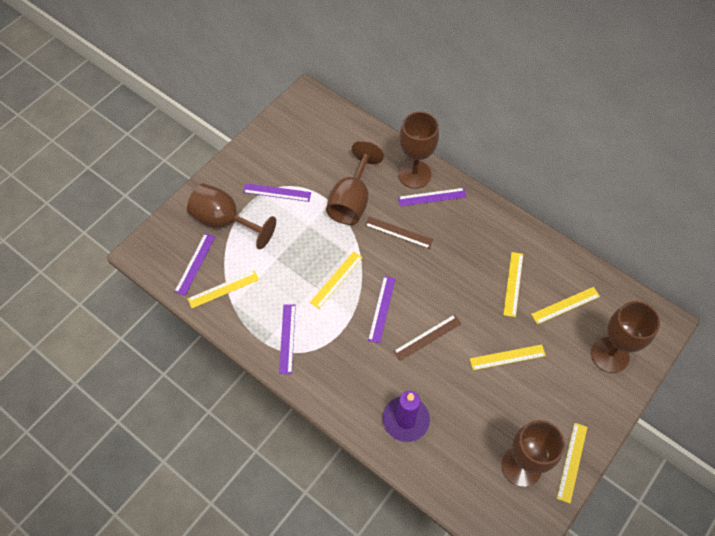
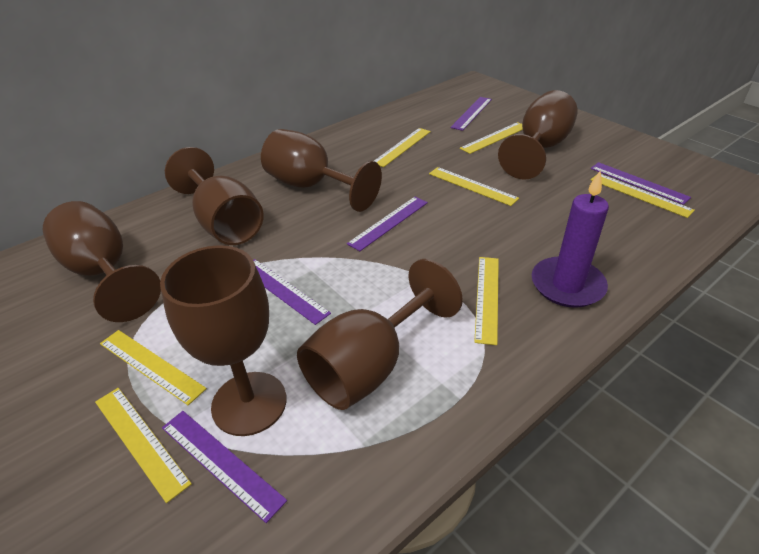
brown goblet: 5 -> 6
brown ruler: 2 -> 0
yellow ruler: 6 -> 7

